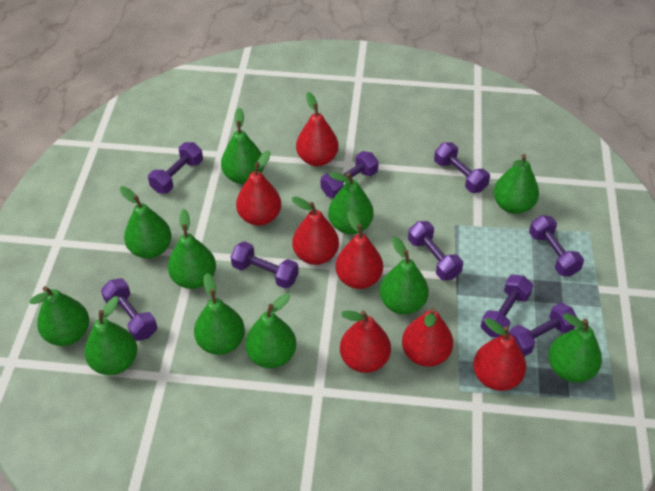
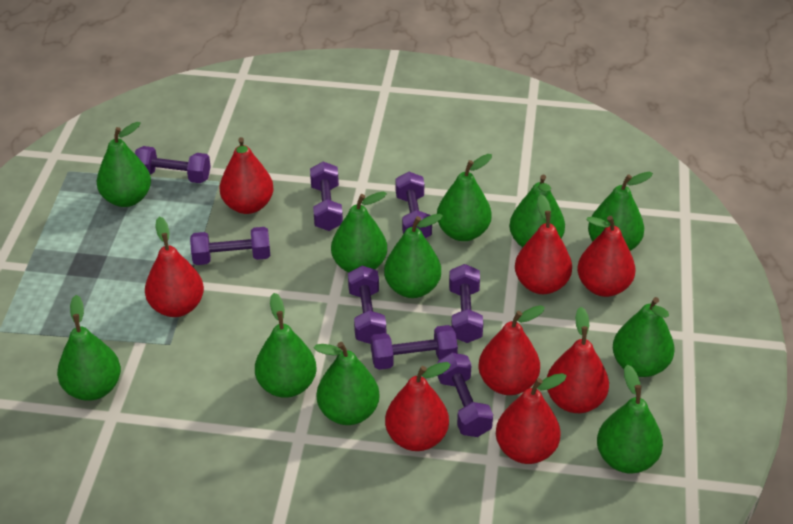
purple dumbbell: 9 -> 8
red pear: 7 -> 8

